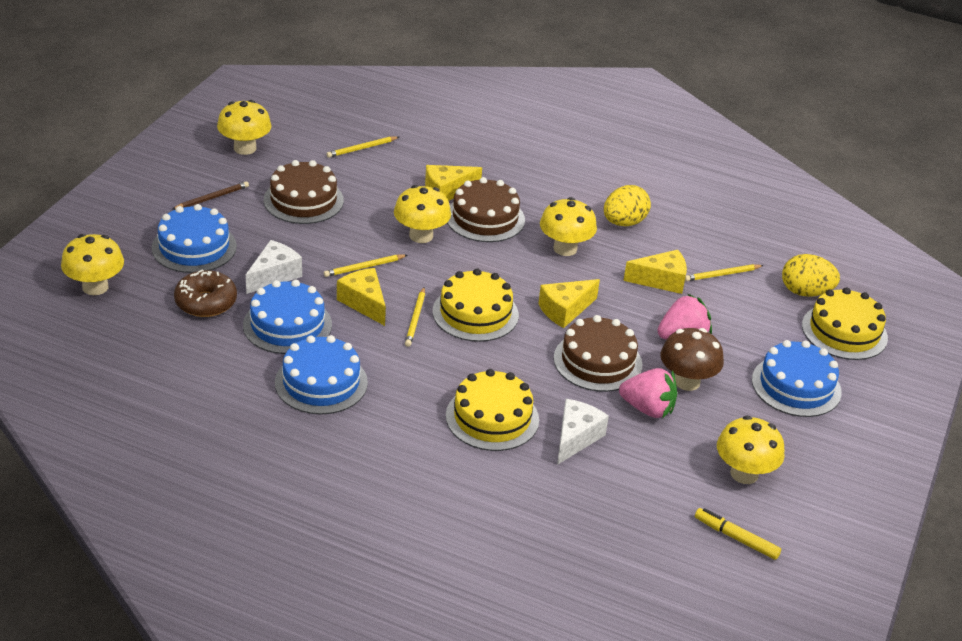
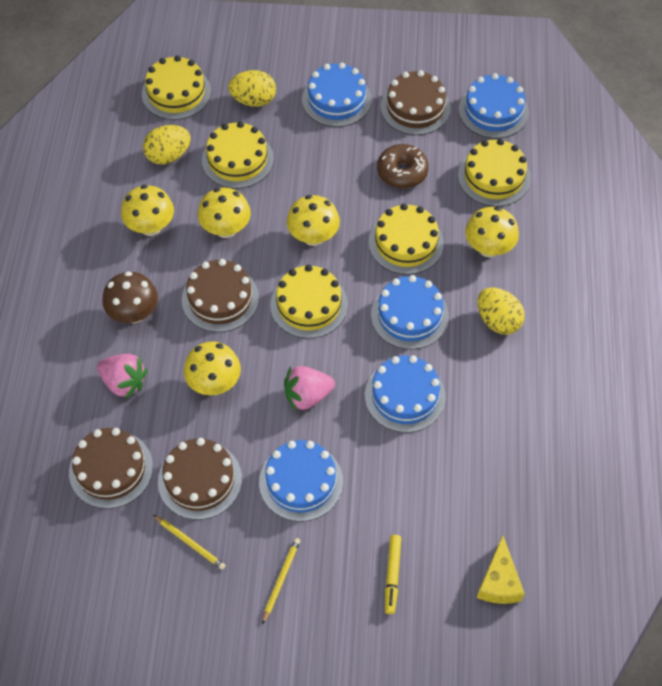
blue cake: 4 -> 5
brown cake: 3 -> 4
brown pencil: 1 -> 0
white cheese: 2 -> 0
yellow cake: 3 -> 5
yellow cheese: 4 -> 1
yellow egg: 2 -> 3
yellow pencil: 4 -> 2

